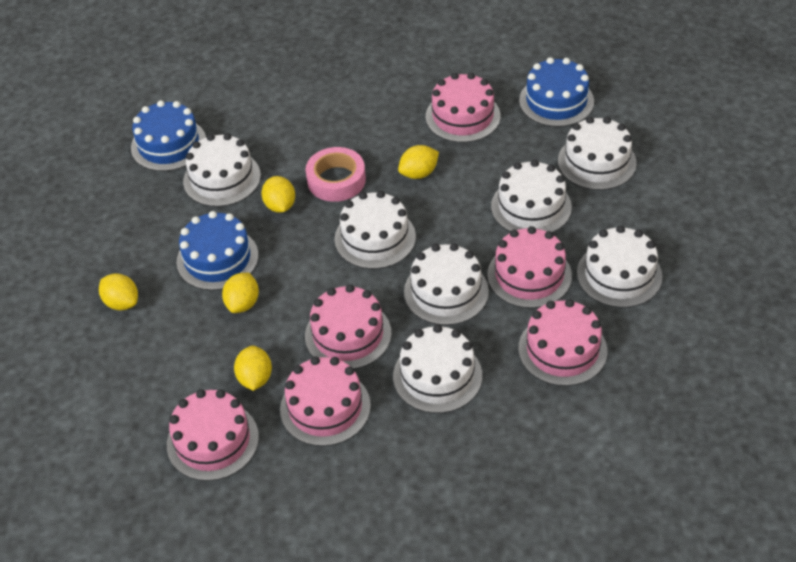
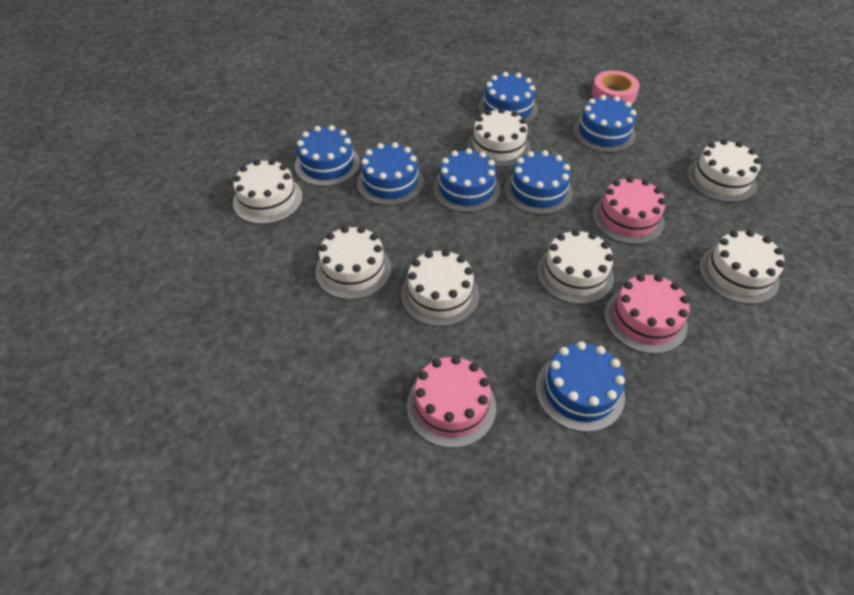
blue cake: 3 -> 7
pink cake: 6 -> 3
yellow lemon: 5 -> 0

